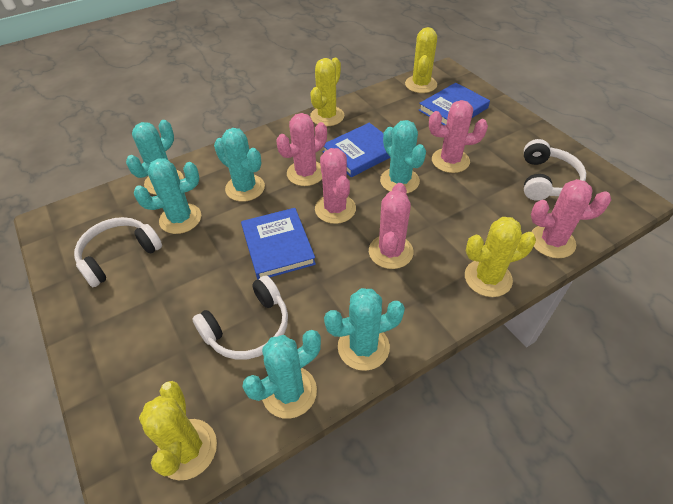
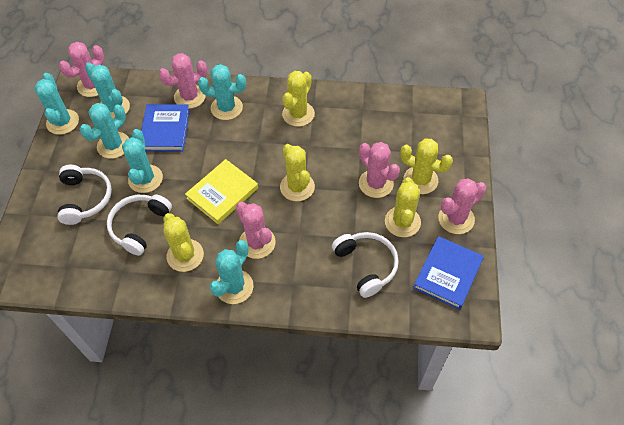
blue book: 3 -> 2
yellow book: 0 -> 1
yellow cactus: 4 -> 5

